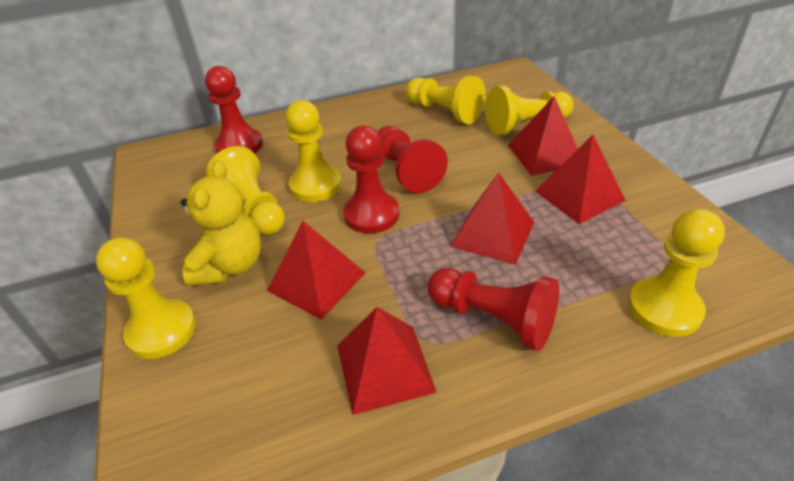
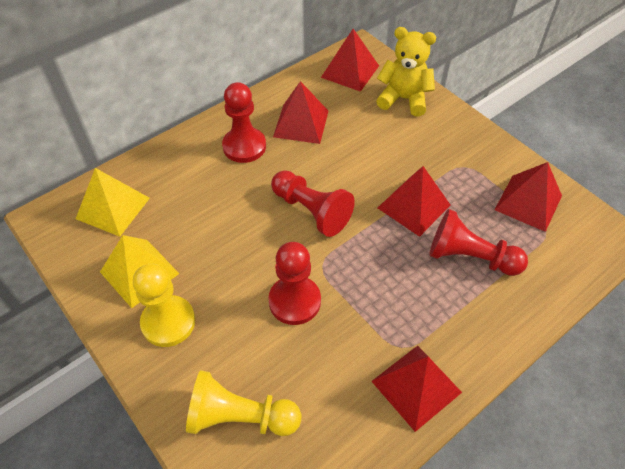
yellow pawn: 6 -> 2
yellow pyramid: 0 -> 2

